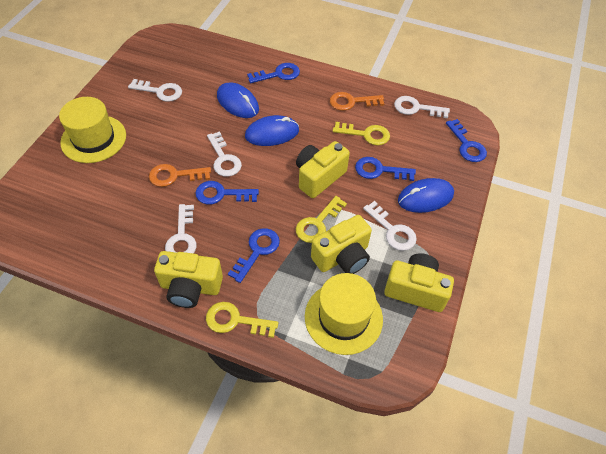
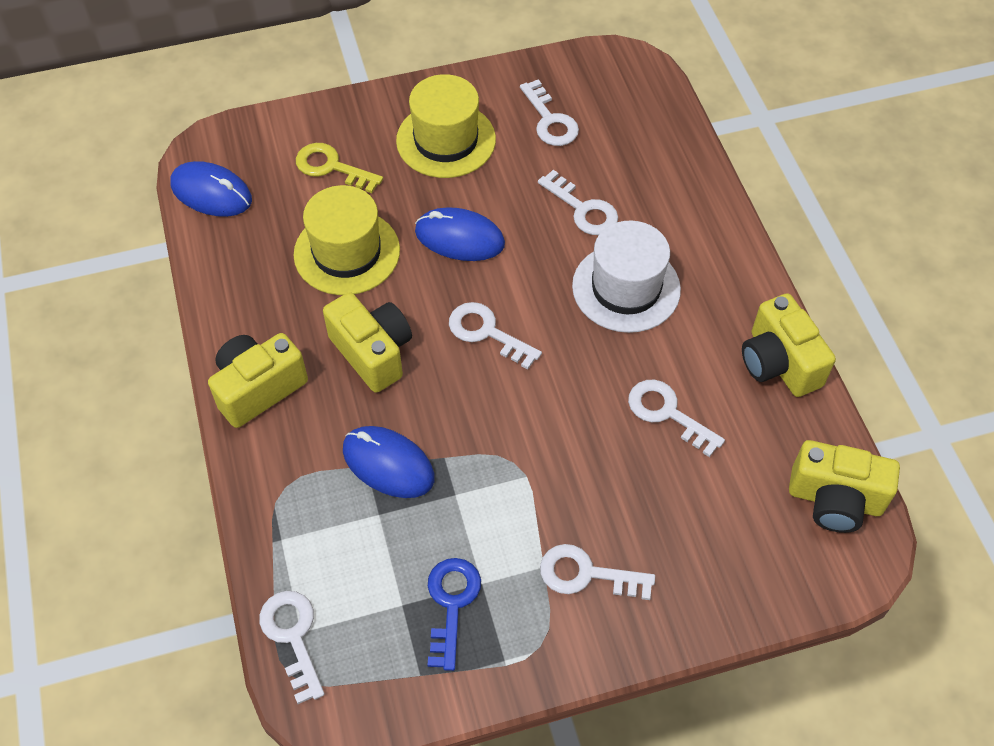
blue key: 5 -> 1
orange key: 2 -> 0
white hat: 0 -> 1
white key: 5 -> 6
yellow key: 3 -> 1

